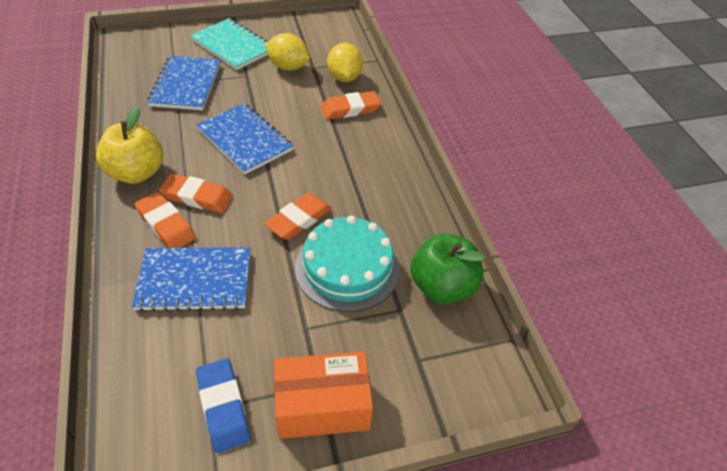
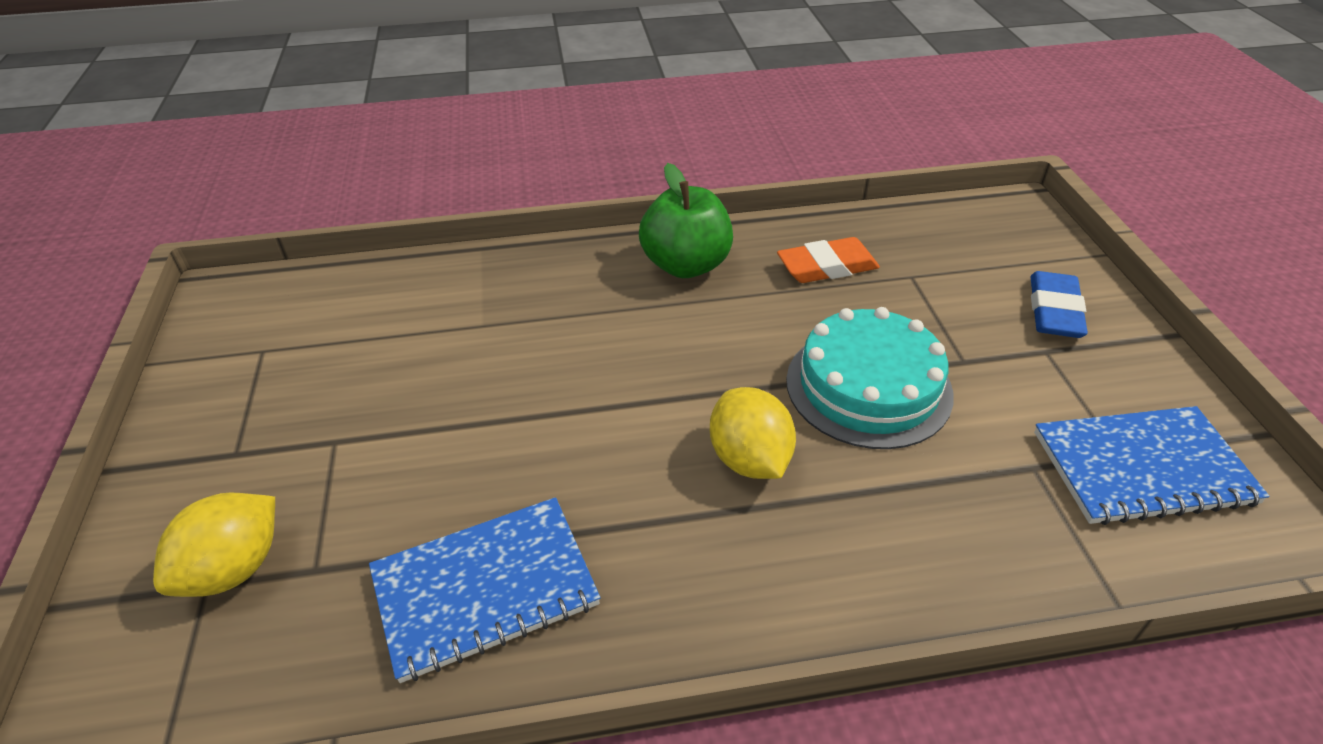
blue notebook: 3 -> 2
orange box: 1 -> 0
orange eraser: 4 -> 1
turquoise notebook: 1 -> 0
yellow apple: 1 -> 0

